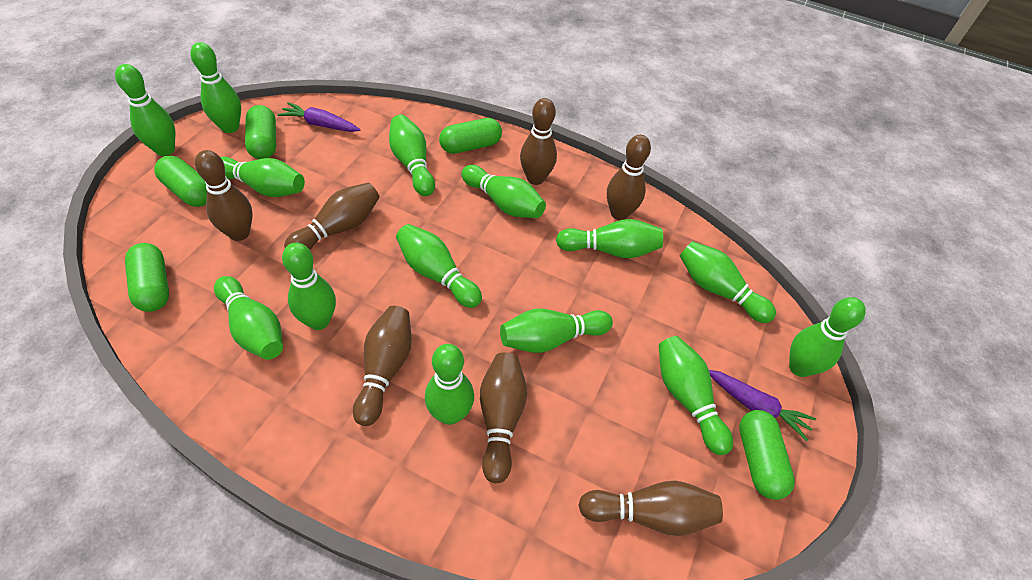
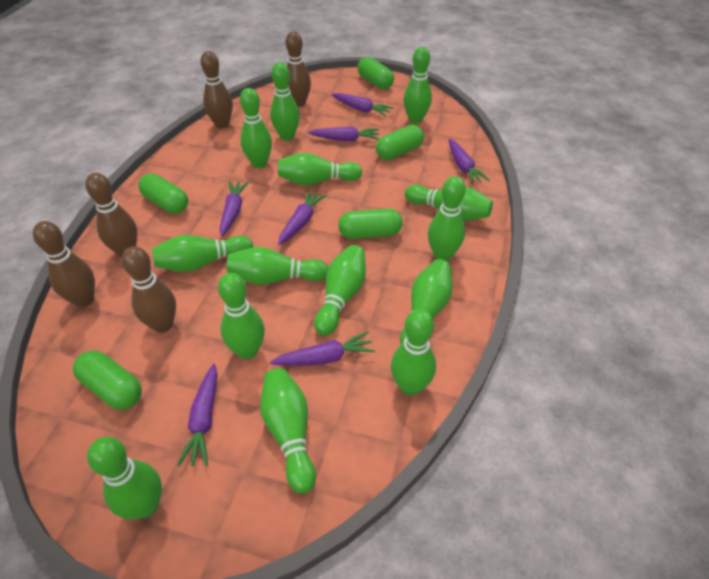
brown bowling pin: 7 -> 5
purple carrot: 2 -> 7

